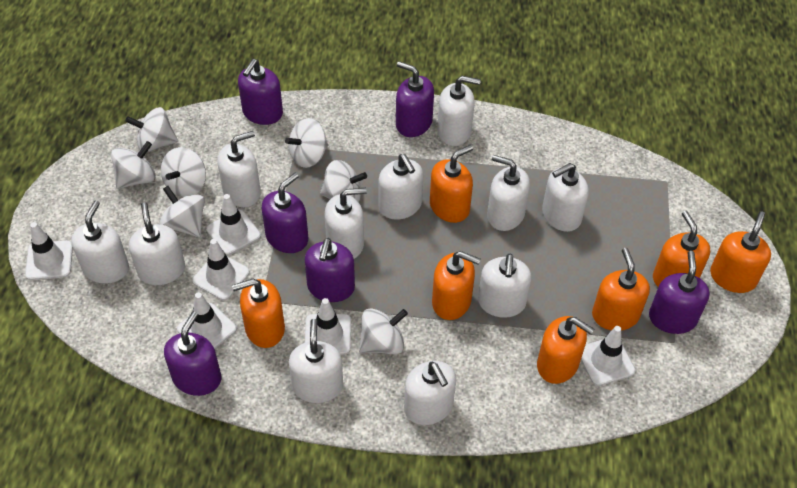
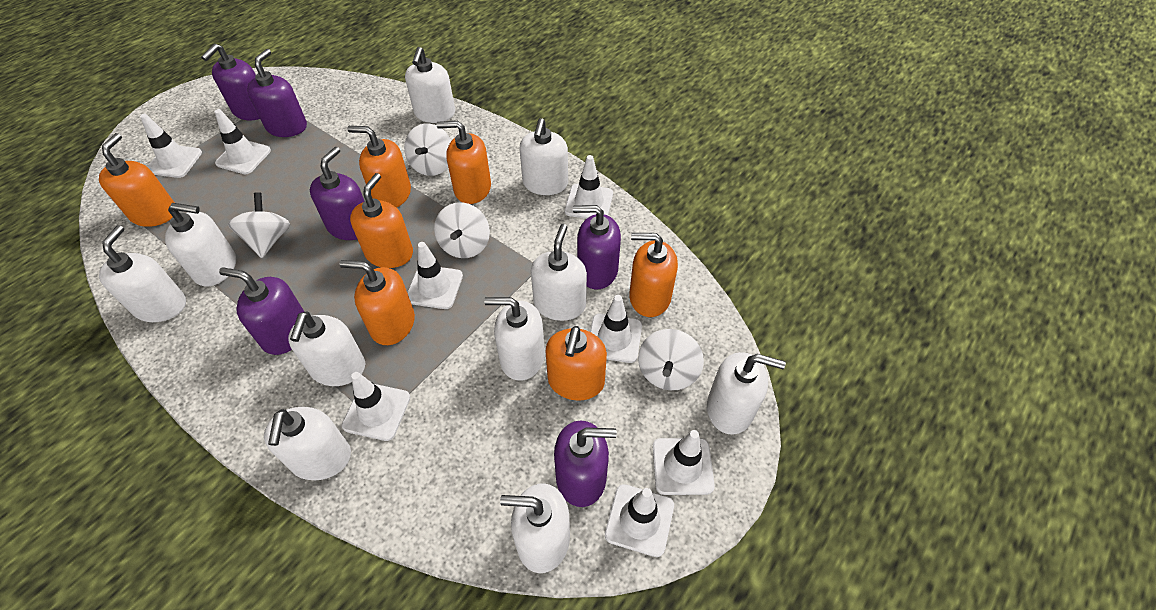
white soap dispenser: 11 -> 10
white spinning top: 7 -> 4
white traffic cone: 6 -> 8

